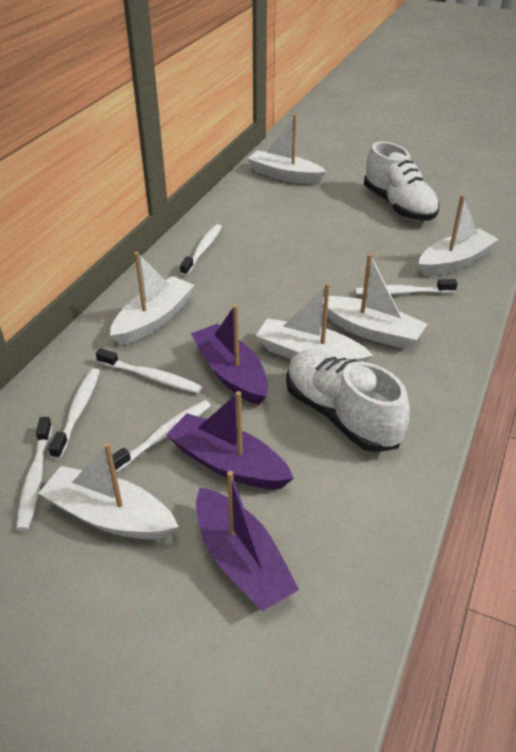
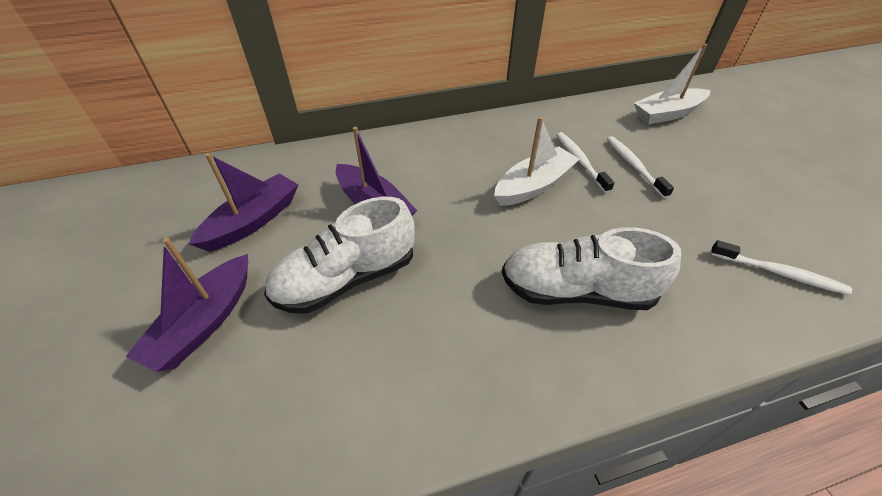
white boat: 6 -> 2
white toothbrush: 6 -> 3

